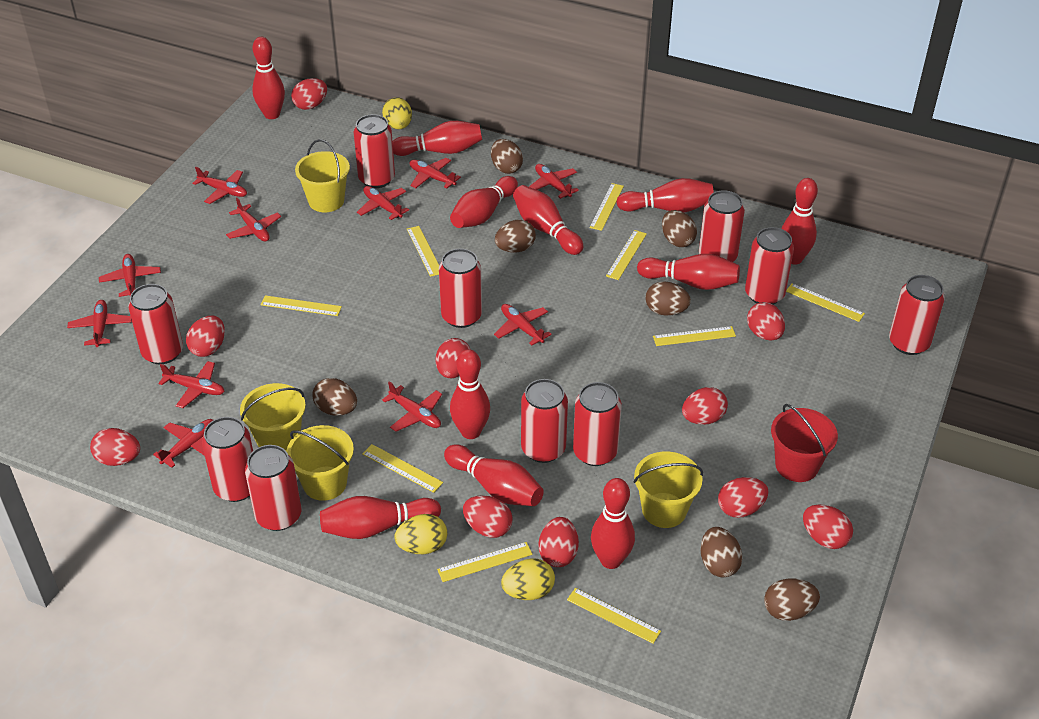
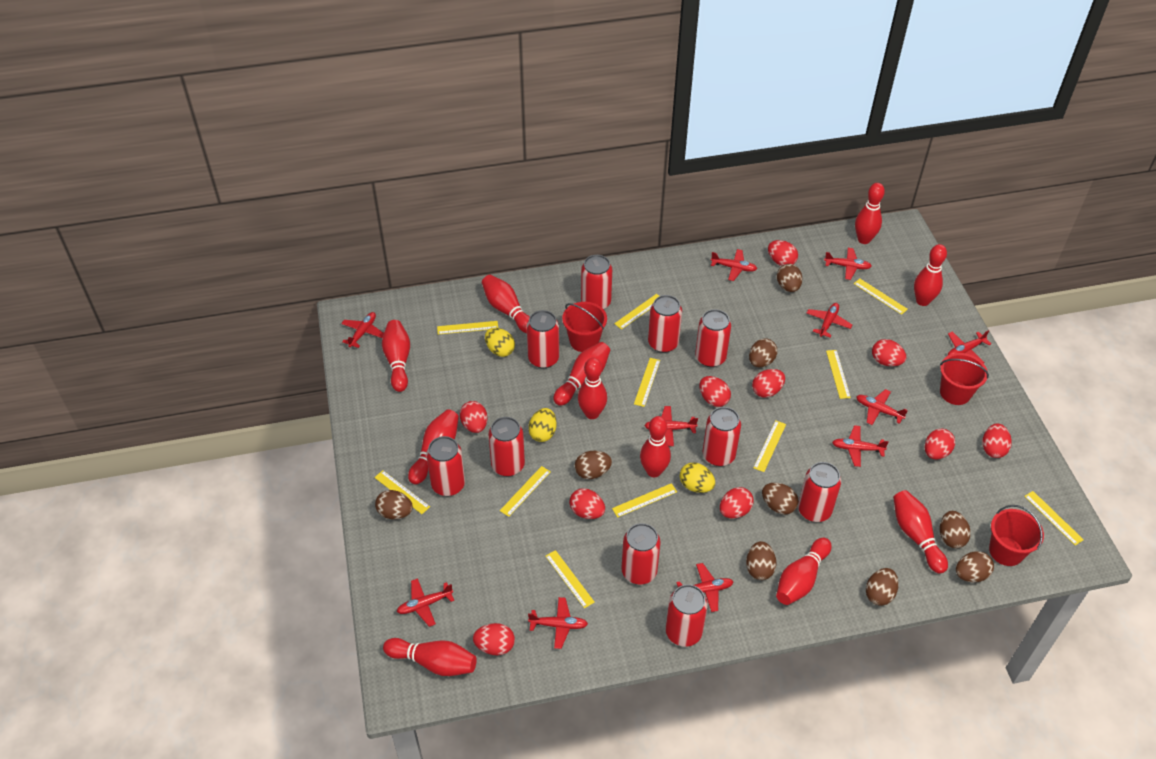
brown egg: 7 -> 9
red bucket: 1 -> 3
yellow bucket: 4 -> 0
yellow ruler: 9 -> 11

